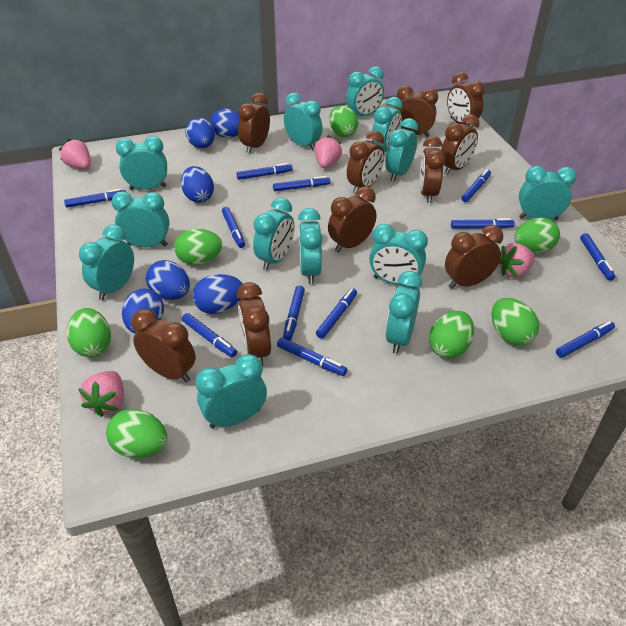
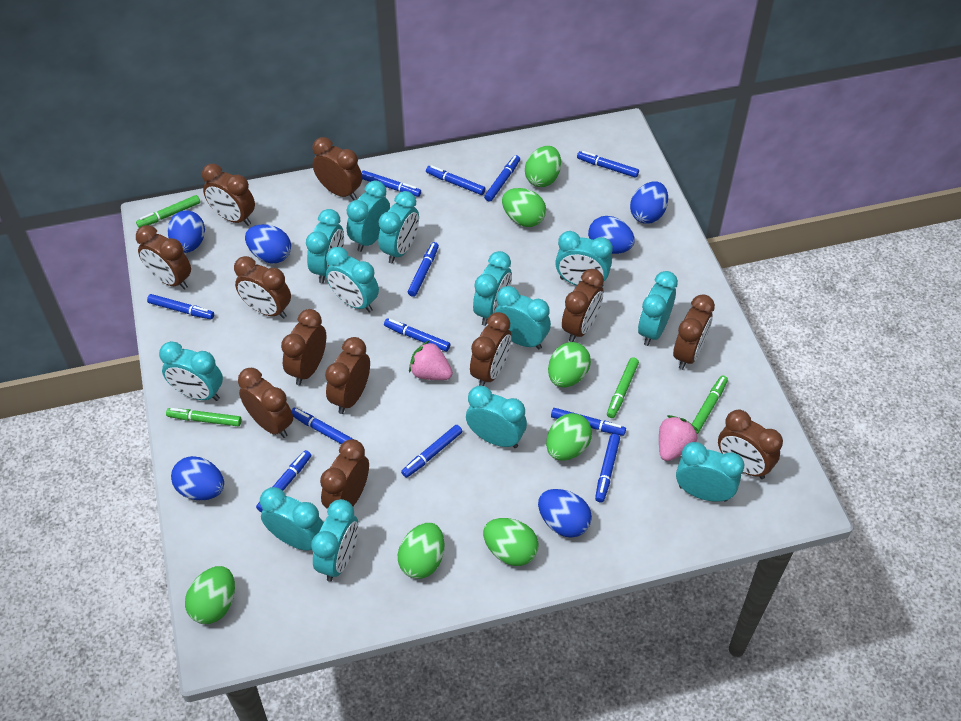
brown clock: 10 -> 12
green marker: 0 -> 4
pink strawberry: 4 -> 2

